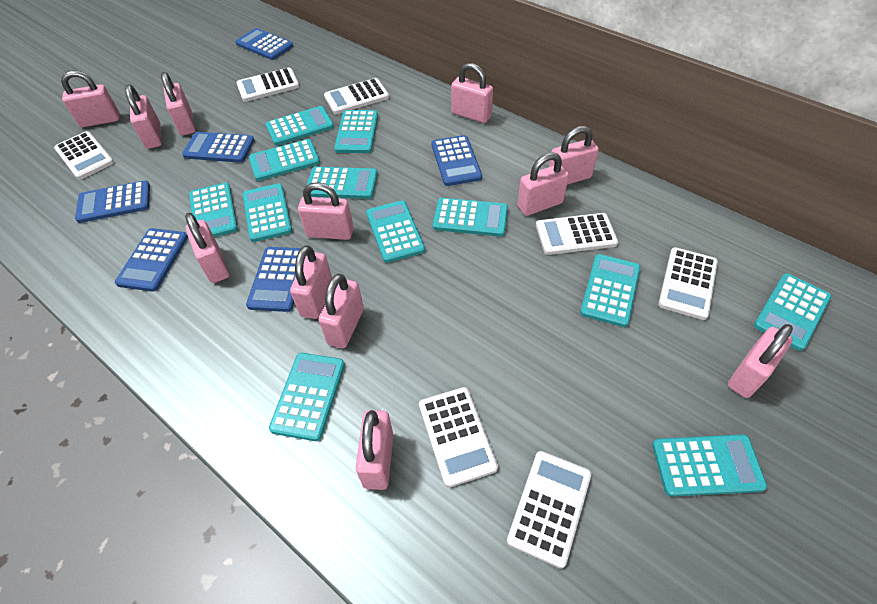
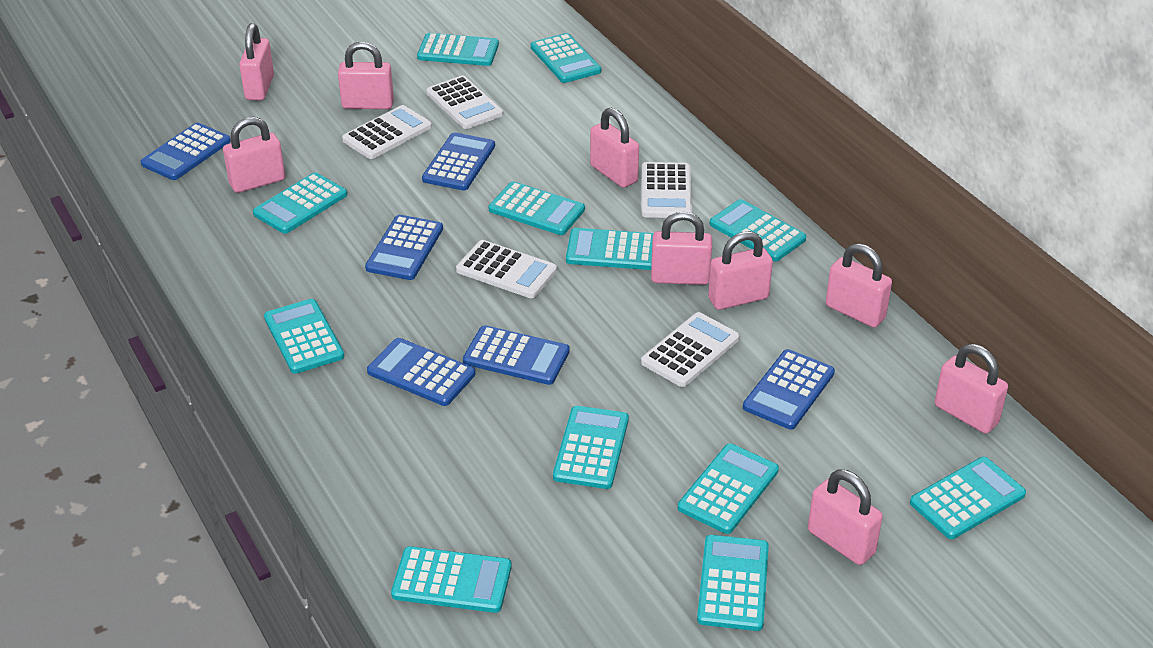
pink padlock: 12 -> 9
white calculator: 7 -> 5

